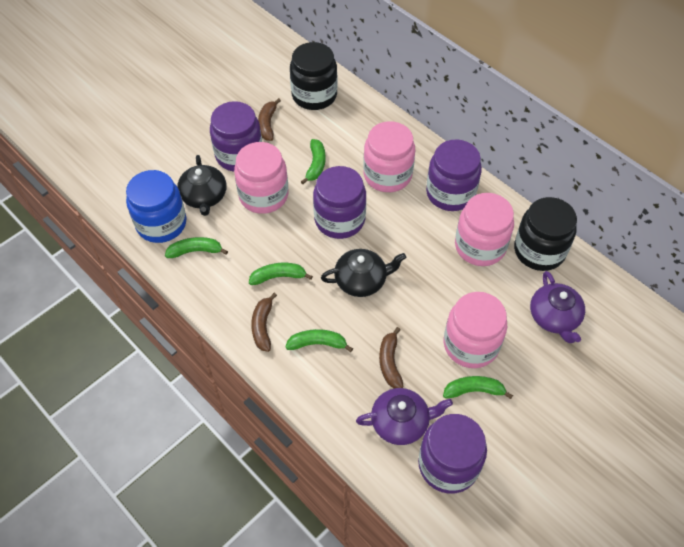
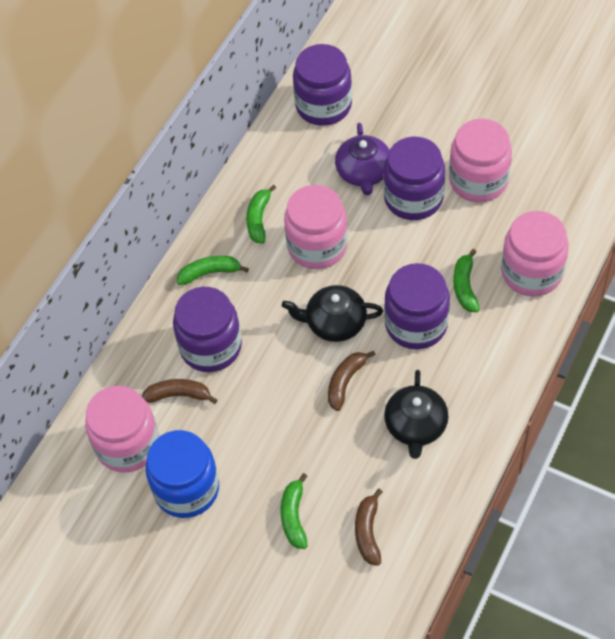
black jar: 2 -> 0
green banana: 5 -> 4
purple teapot: 2 -> 1

